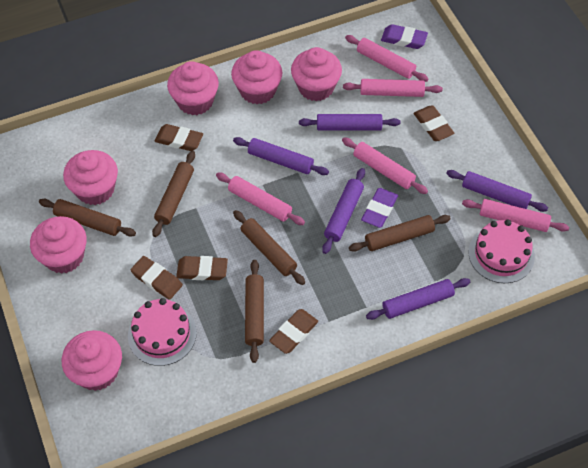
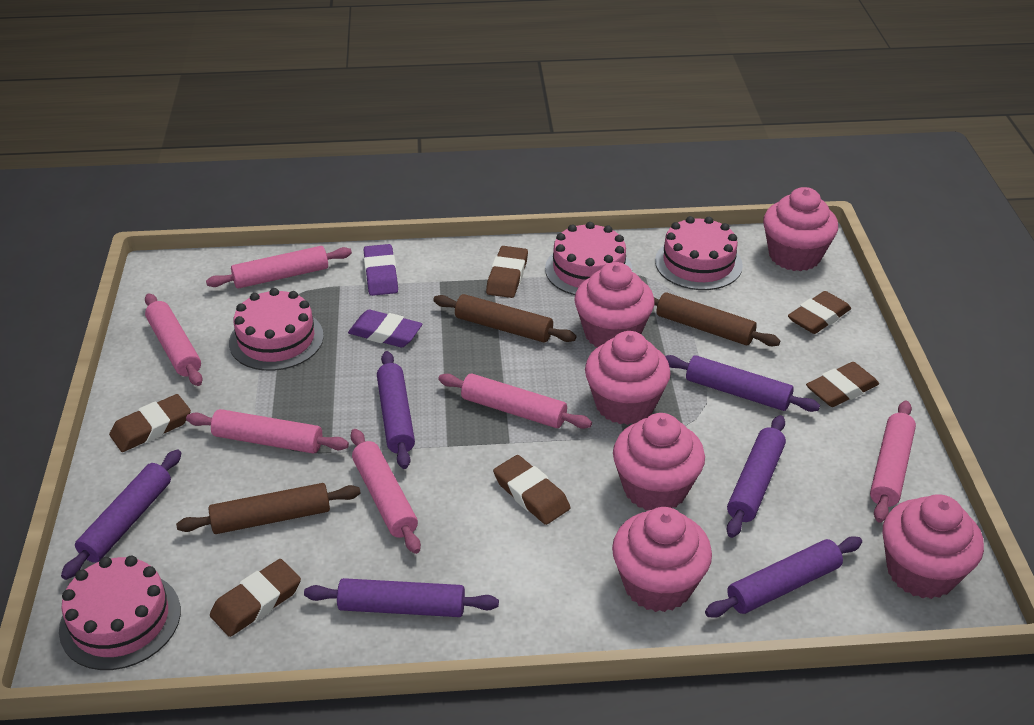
brown eraser: 5 -> 6
brown rolling pin: 5 -> 3
pink cake: 2 -> 4
pink rolling pin: 5 -> 6
purple rolling pin: 5 -> 6

